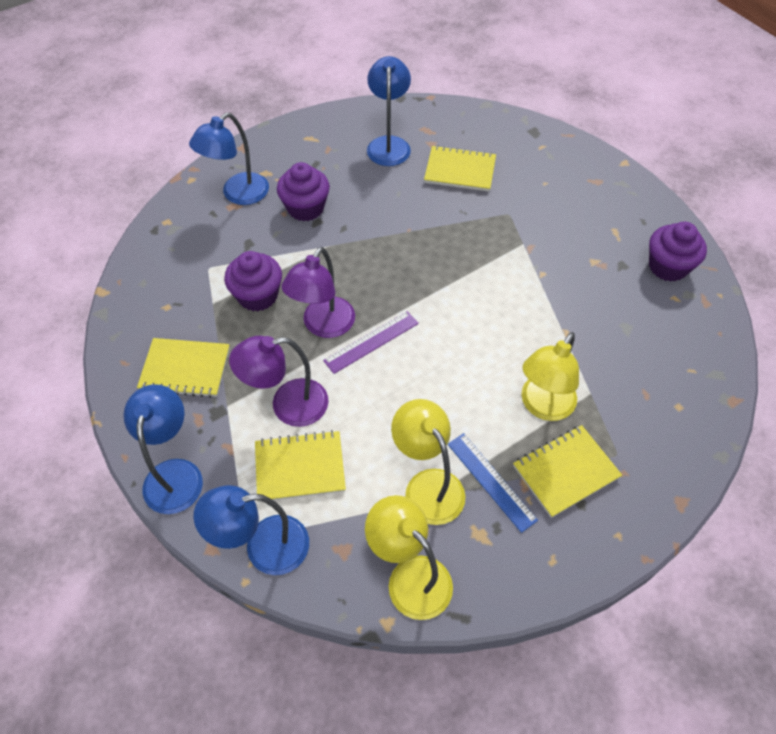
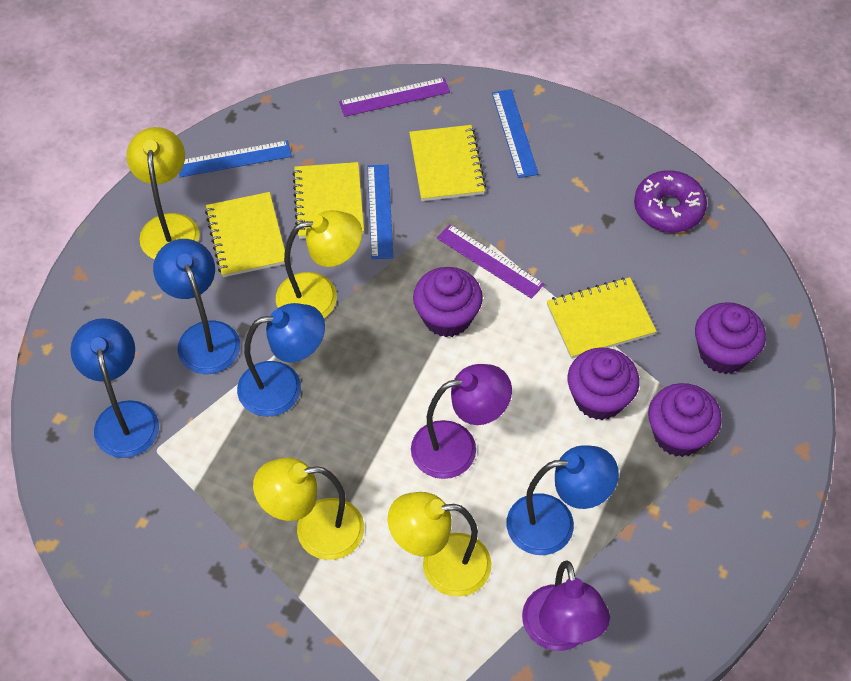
blue ruler: 1 -> 3
purple cupcake: 3 -> 4
purple donut: 0 -> 1
purple ruler: 1 -> 2
yellow lamp: 3 -> 4

